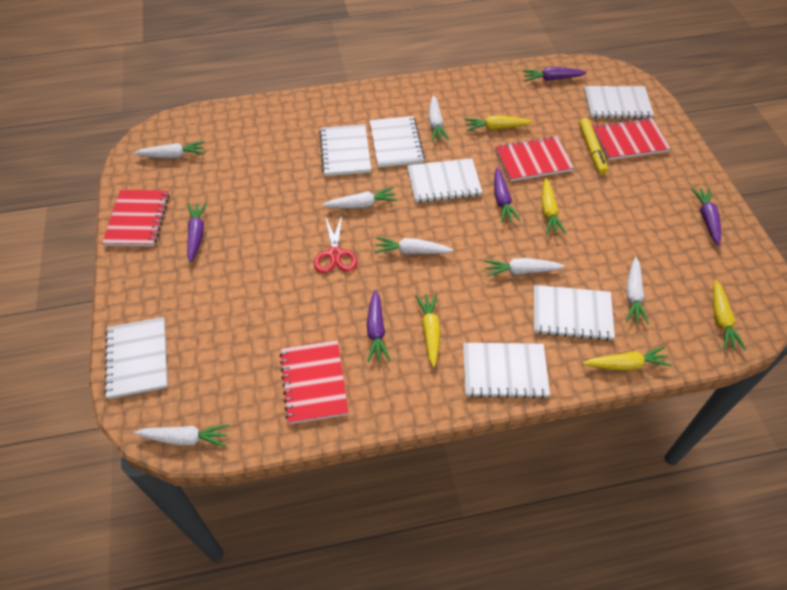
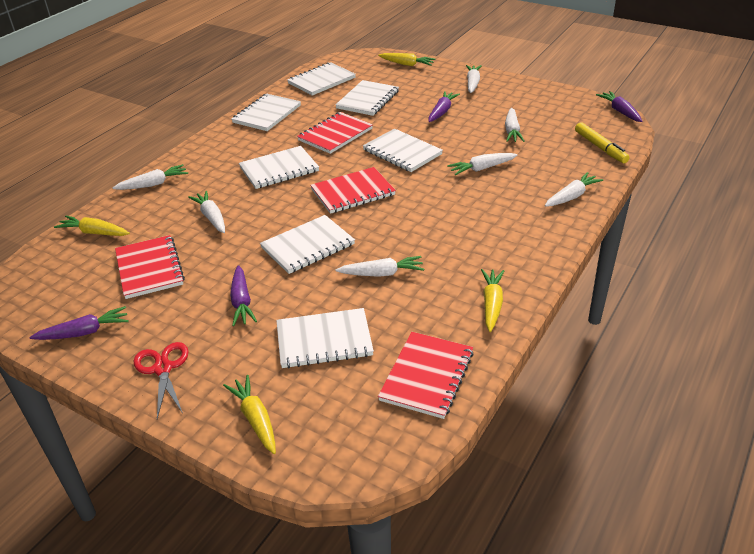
purple carrot: 5 -> 4
yellow carrot: 5 -> 4

